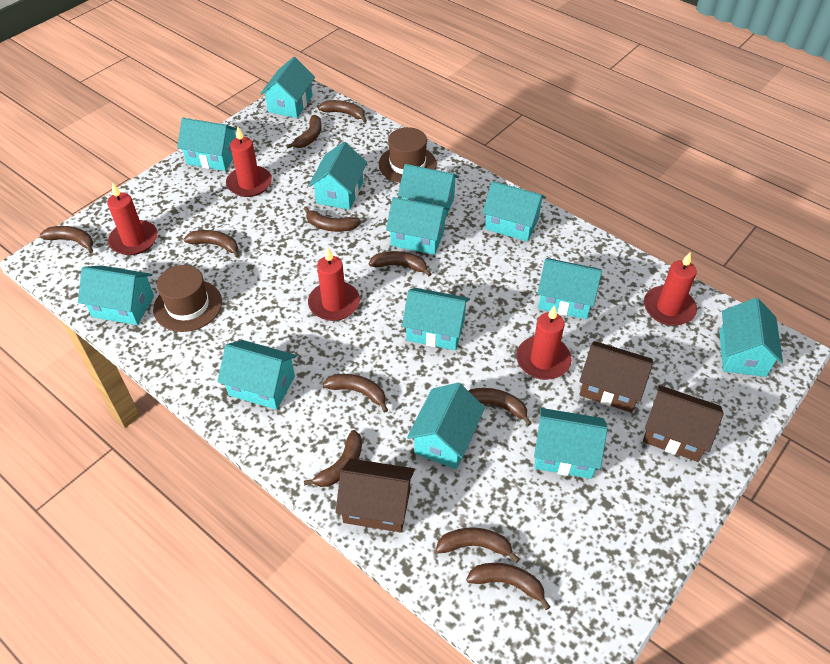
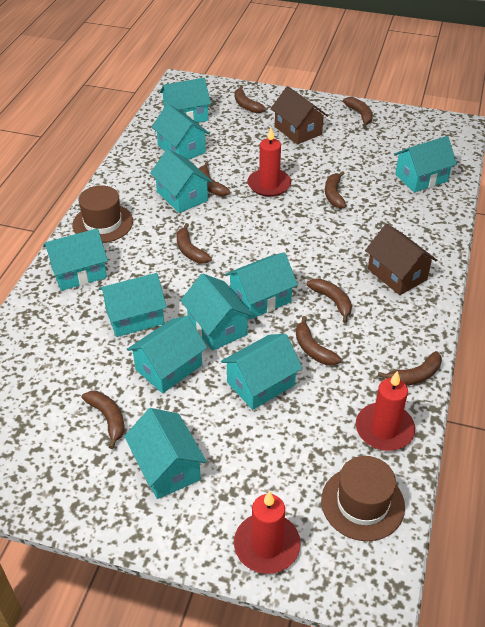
brown banana: 11 -> 9
brown house: 3 -> 2
red candle: 5 -> 3
turquoise house: 13 -> 11

